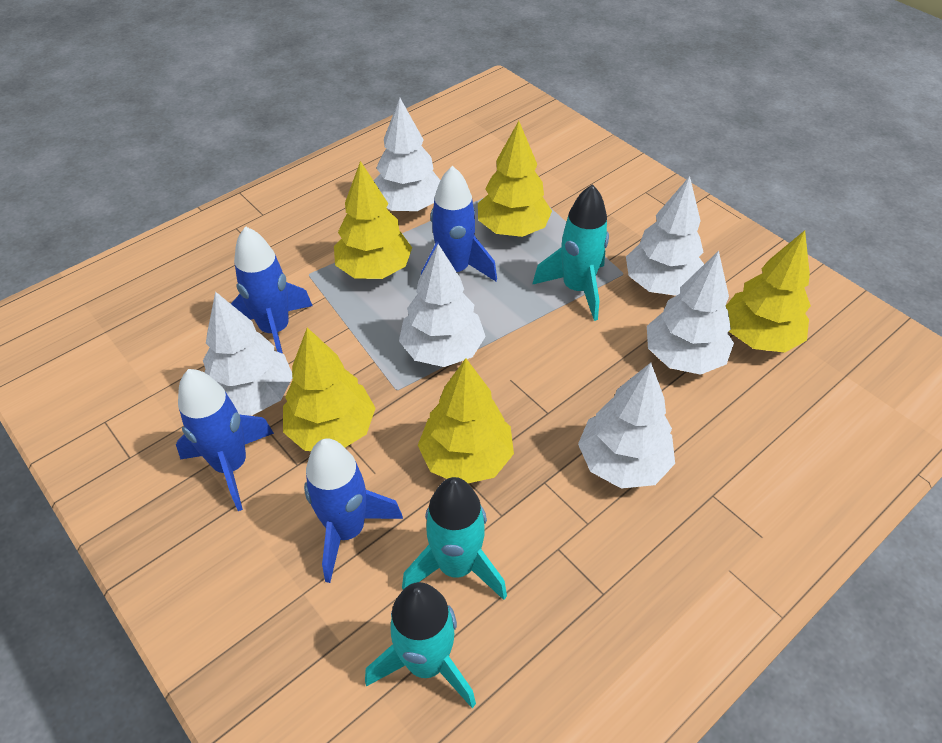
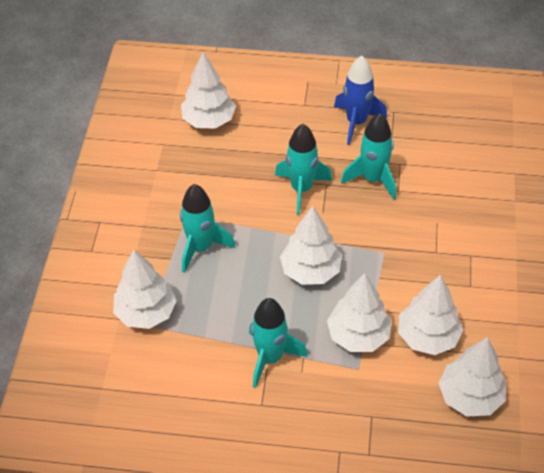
blue rocket: 4 -> 1
turquoise rocket: 3 -> 4
yellow tree: 5 -> 0

